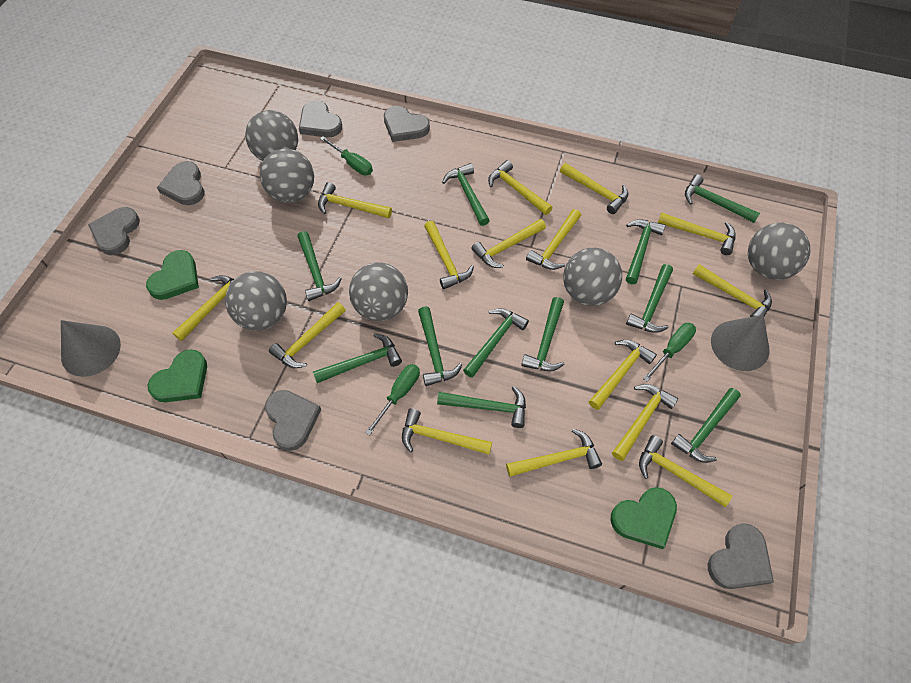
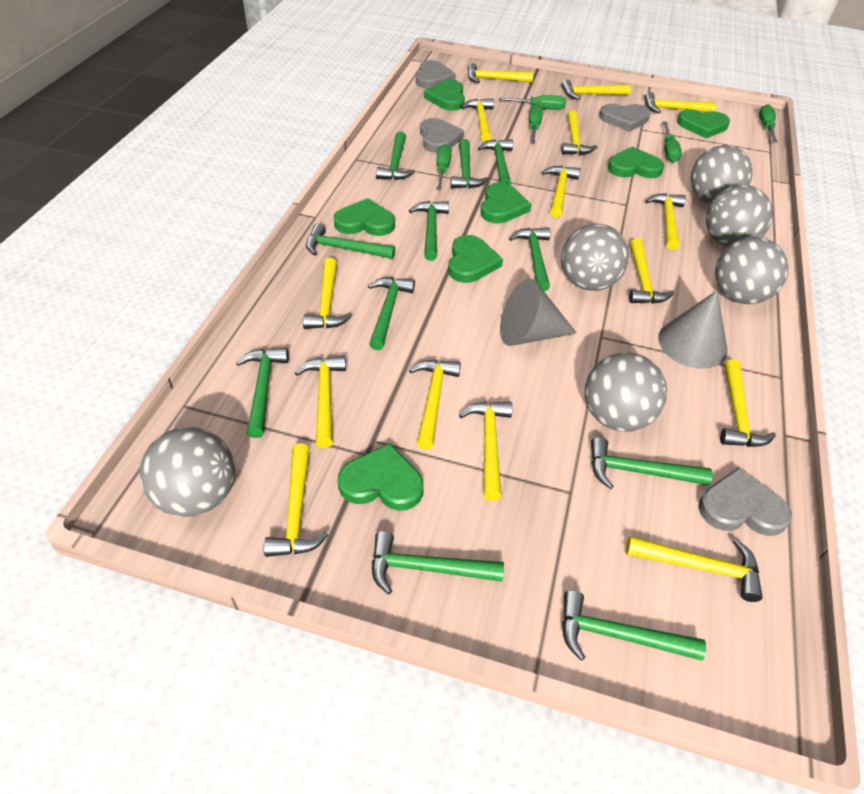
green heart: 3 -> 7
green screwdriver: 3 -> 5
grey heart: 6 -> 4

